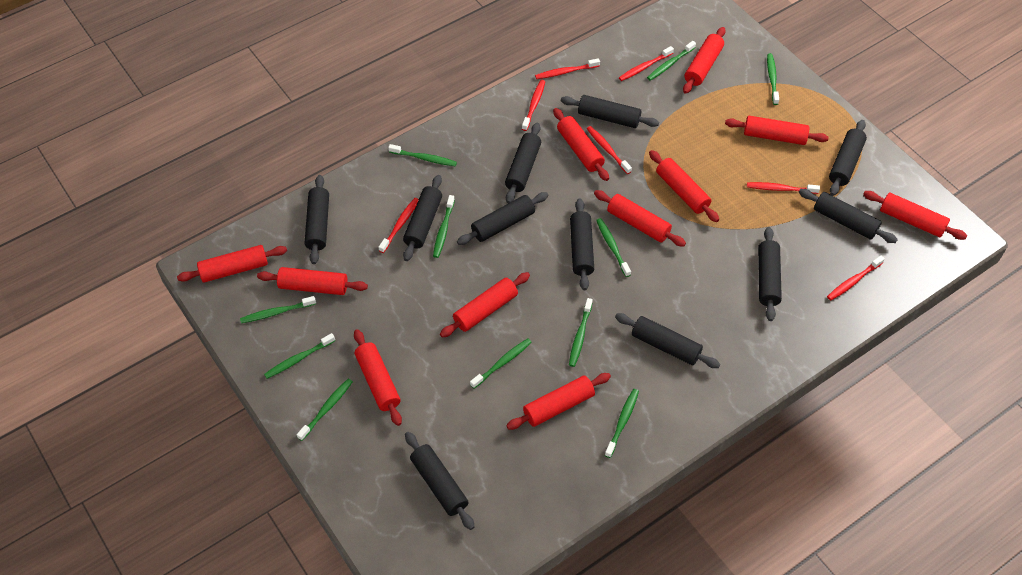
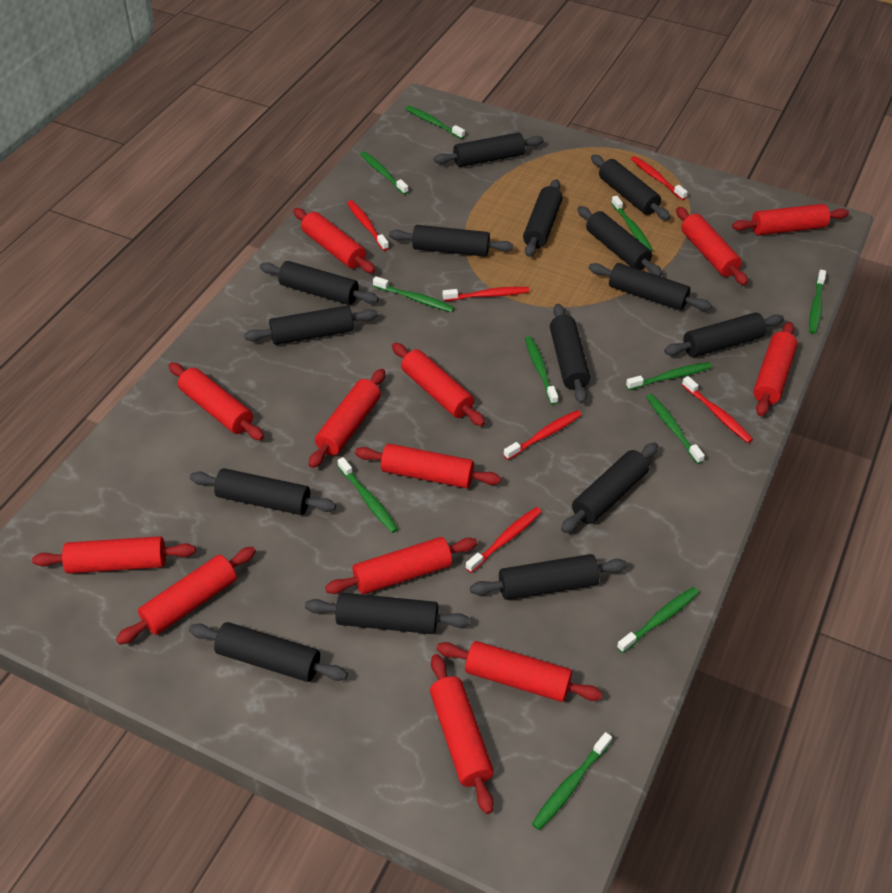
black rolling pin: 11 -> 15
red rolling pin: 11 -> 13
red toothbrush: 7 -> 6

